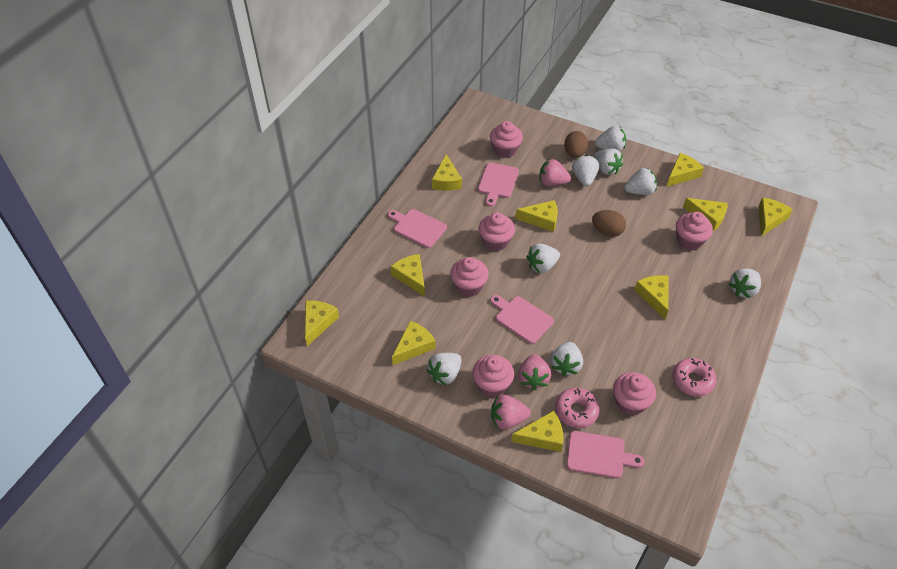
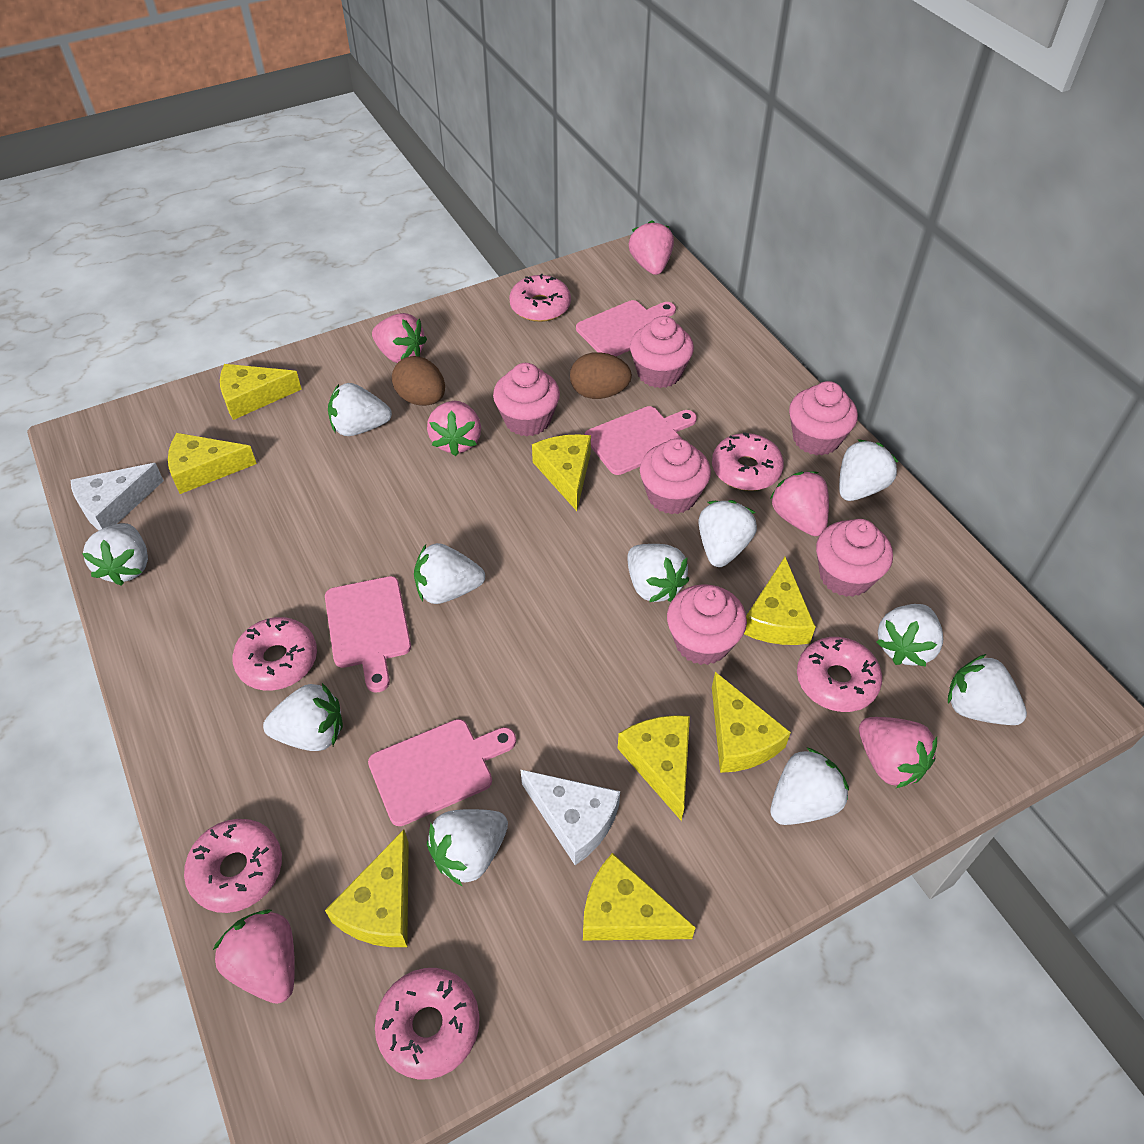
pink donut: 2 -> 6
pink strawberry: 3 -> 6
white cheese: 0 -> 2
white strawberry: 8 -> 11
yellow cheese: 10 -> 8

